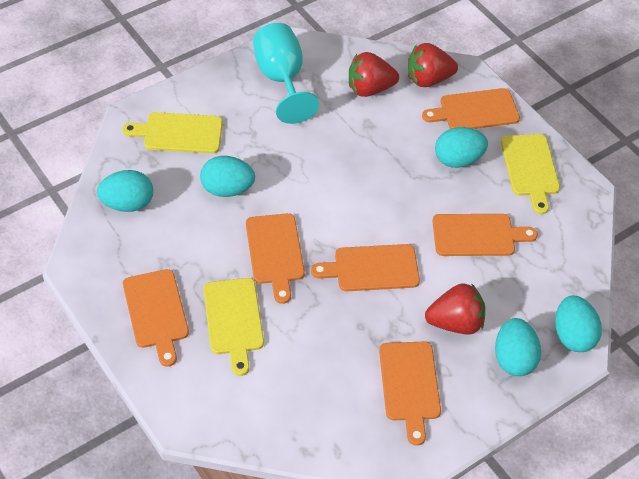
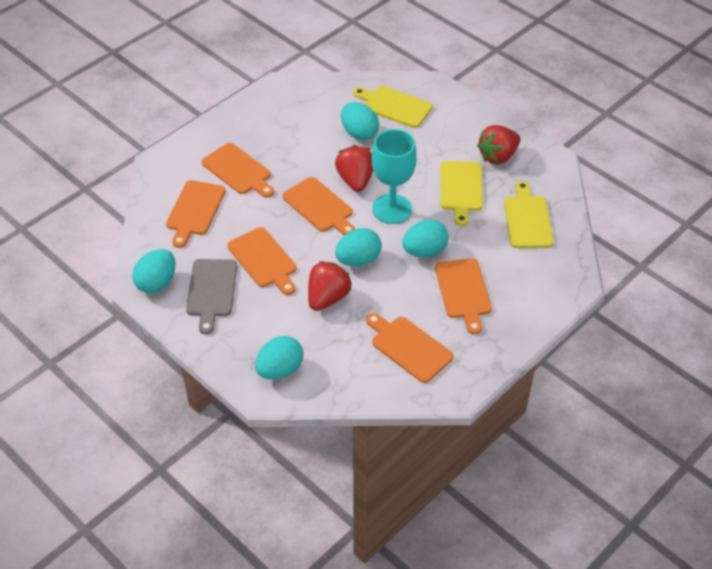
grey cutting board: 0 -> 1

